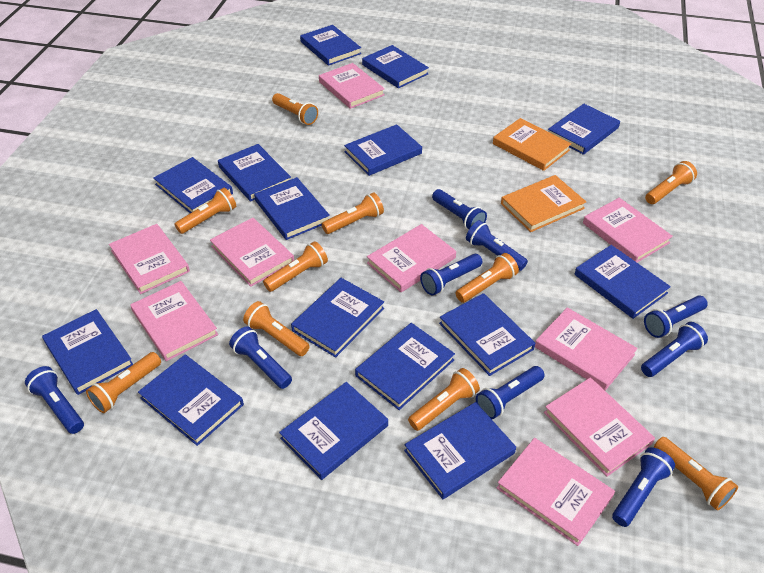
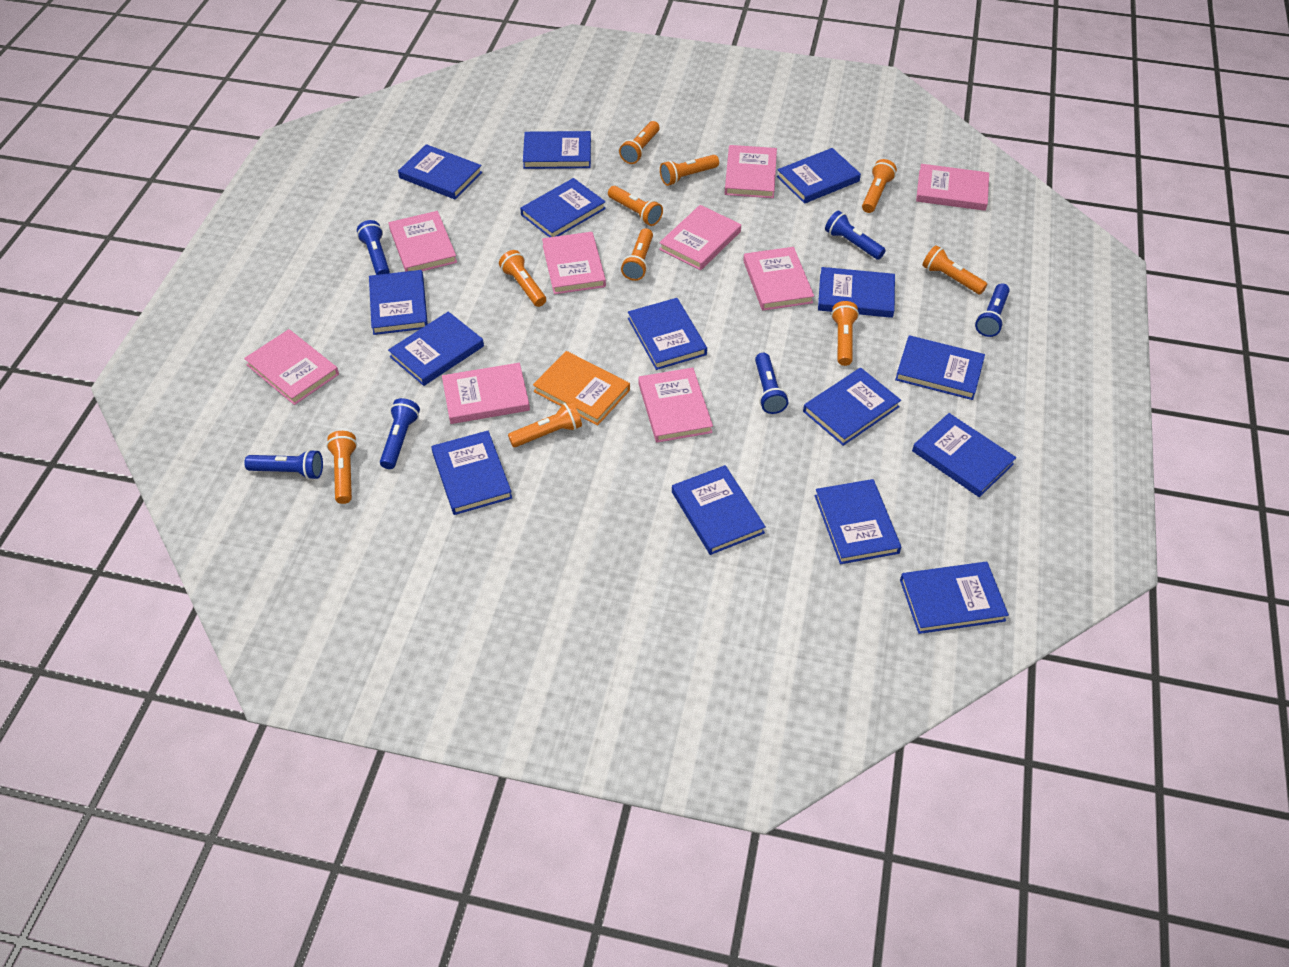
blue flashlight: 9 -> 6
orange book: 2 -> 1

